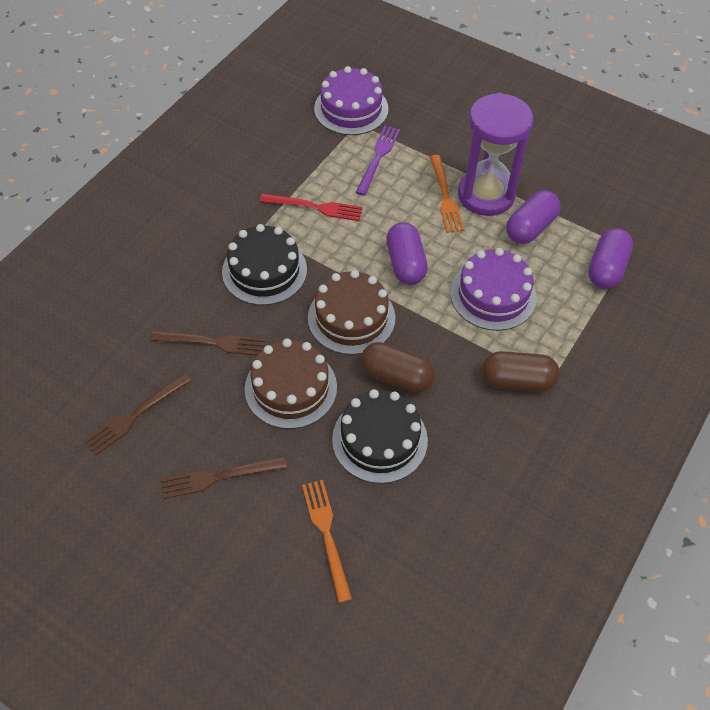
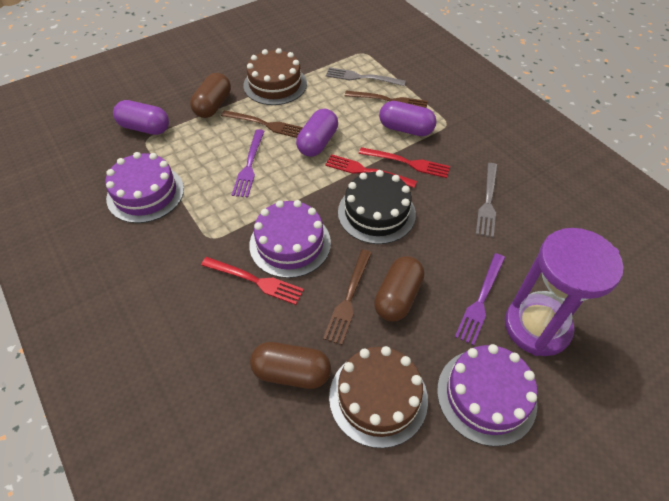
black cake: 2 -> 1
brown capsule: 2 -> 3
grey fork: 0 -> 2
orange fork: 2 -> 0
purple cake: 2 -> 3
purple fork: 1 -> 2
red fork: 1 -> 3

